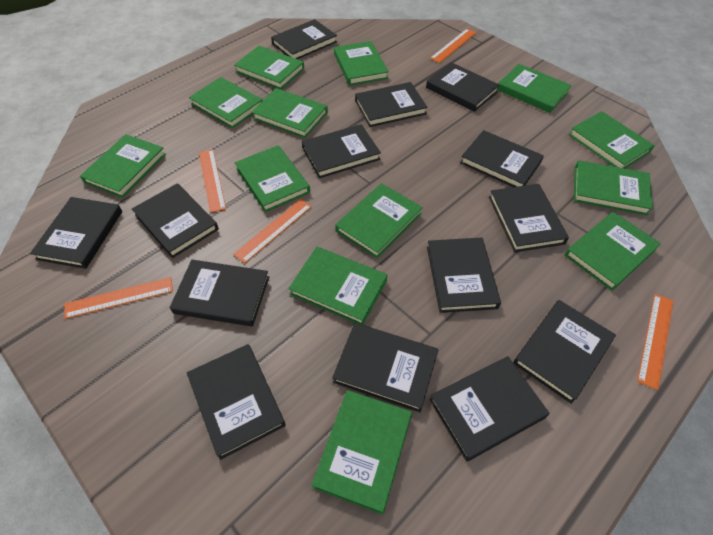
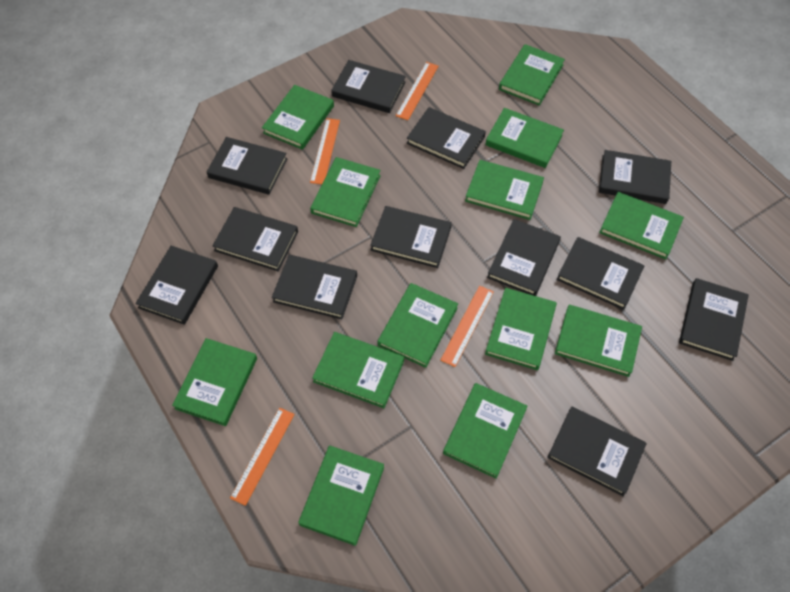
black book: 14 -> 12
orange ruler: 5 -> 4

